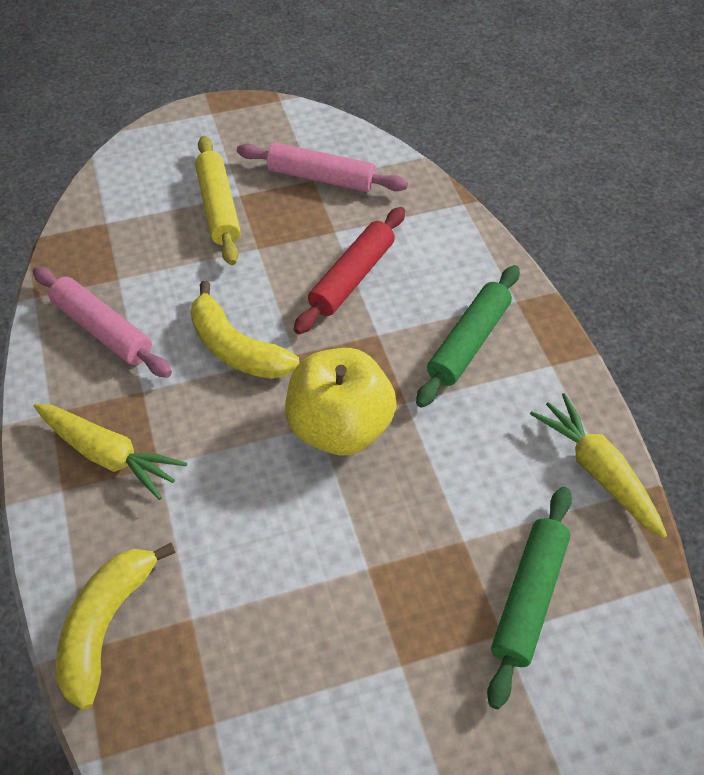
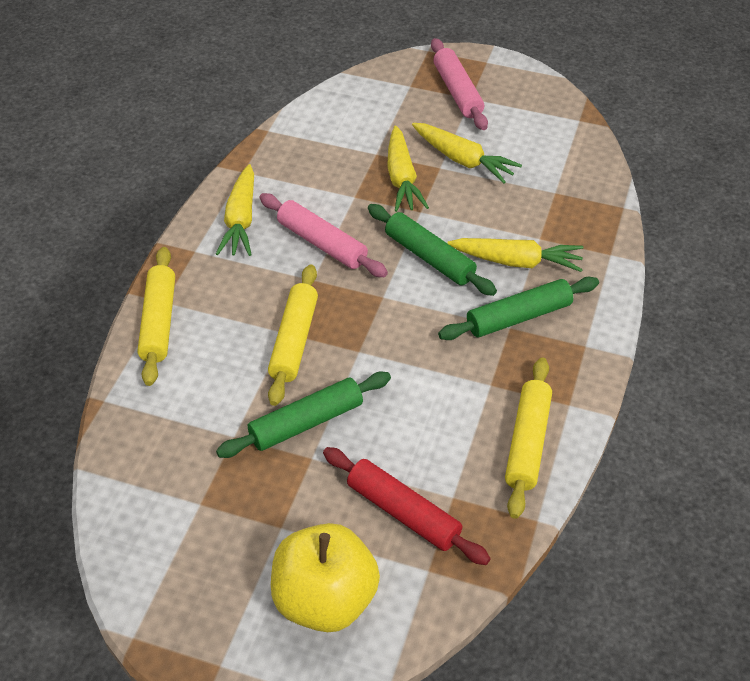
green rolling pin: 2 -> 3
yellow banana: 2 -> 0
yellow carrot: 2 -> 4
yellow rolling pin: 1 -> 3

